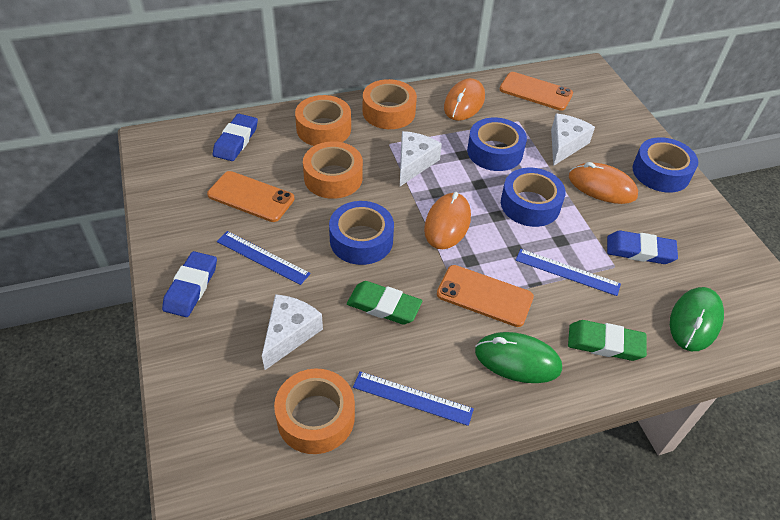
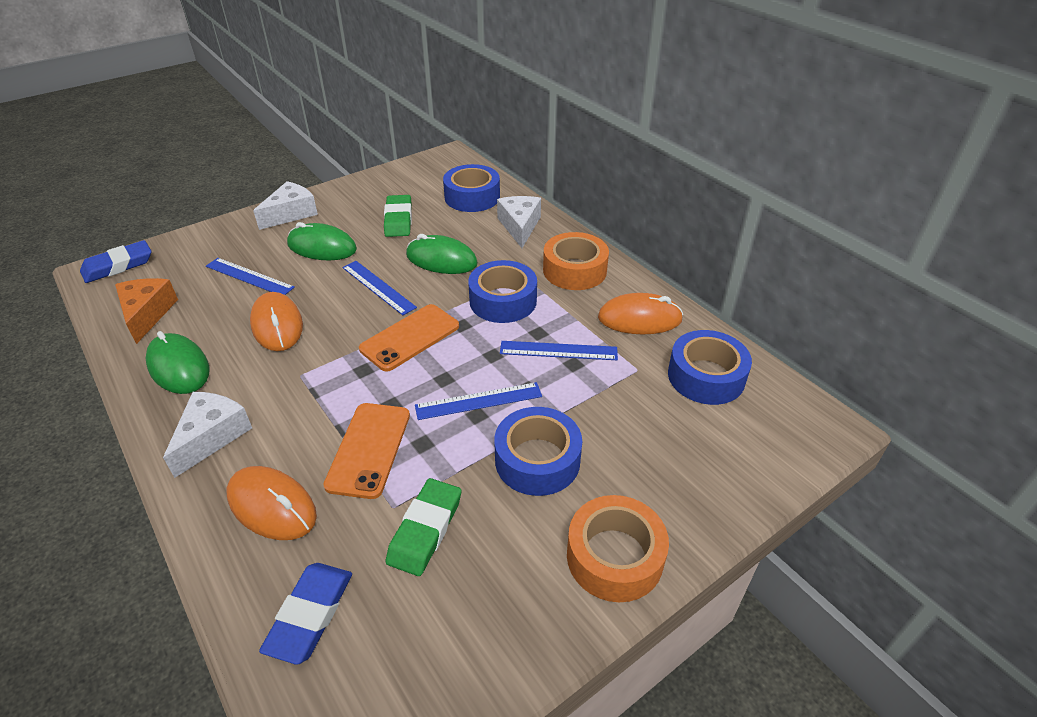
blue eraser: 3 -> 2
blue ruler: 3 -> 4
green mouse: 2 -> 3
orange cheese: 0 -> 1
orange phone: 3 -> 2
orange tape: 4 -> 2

